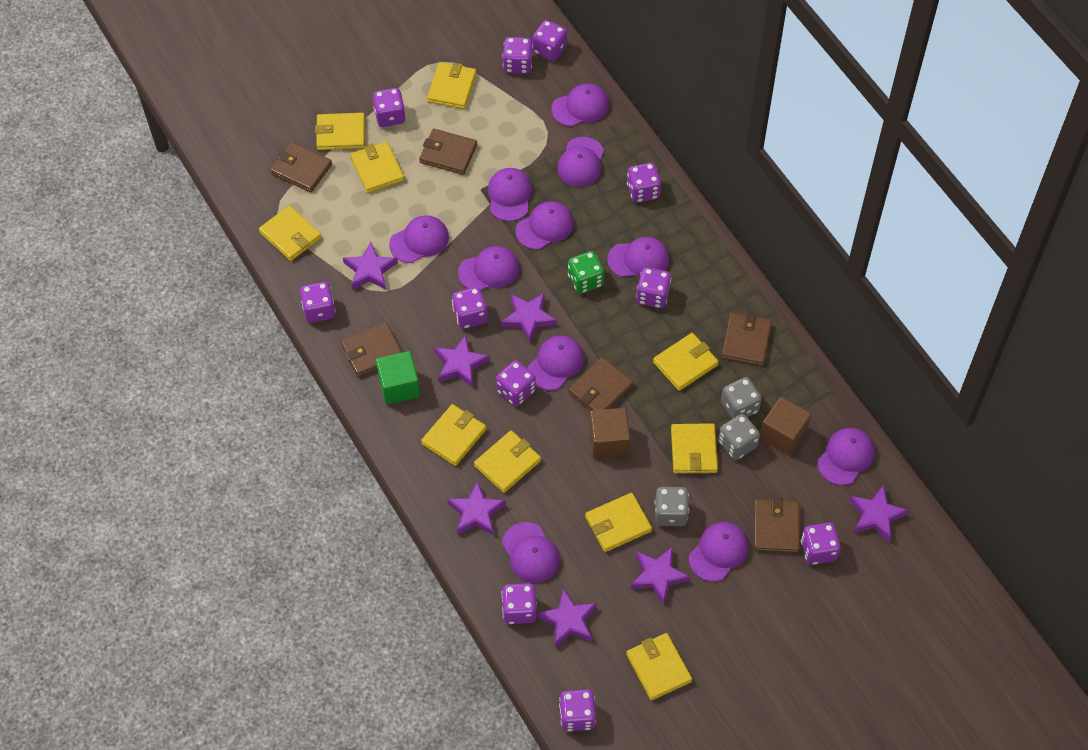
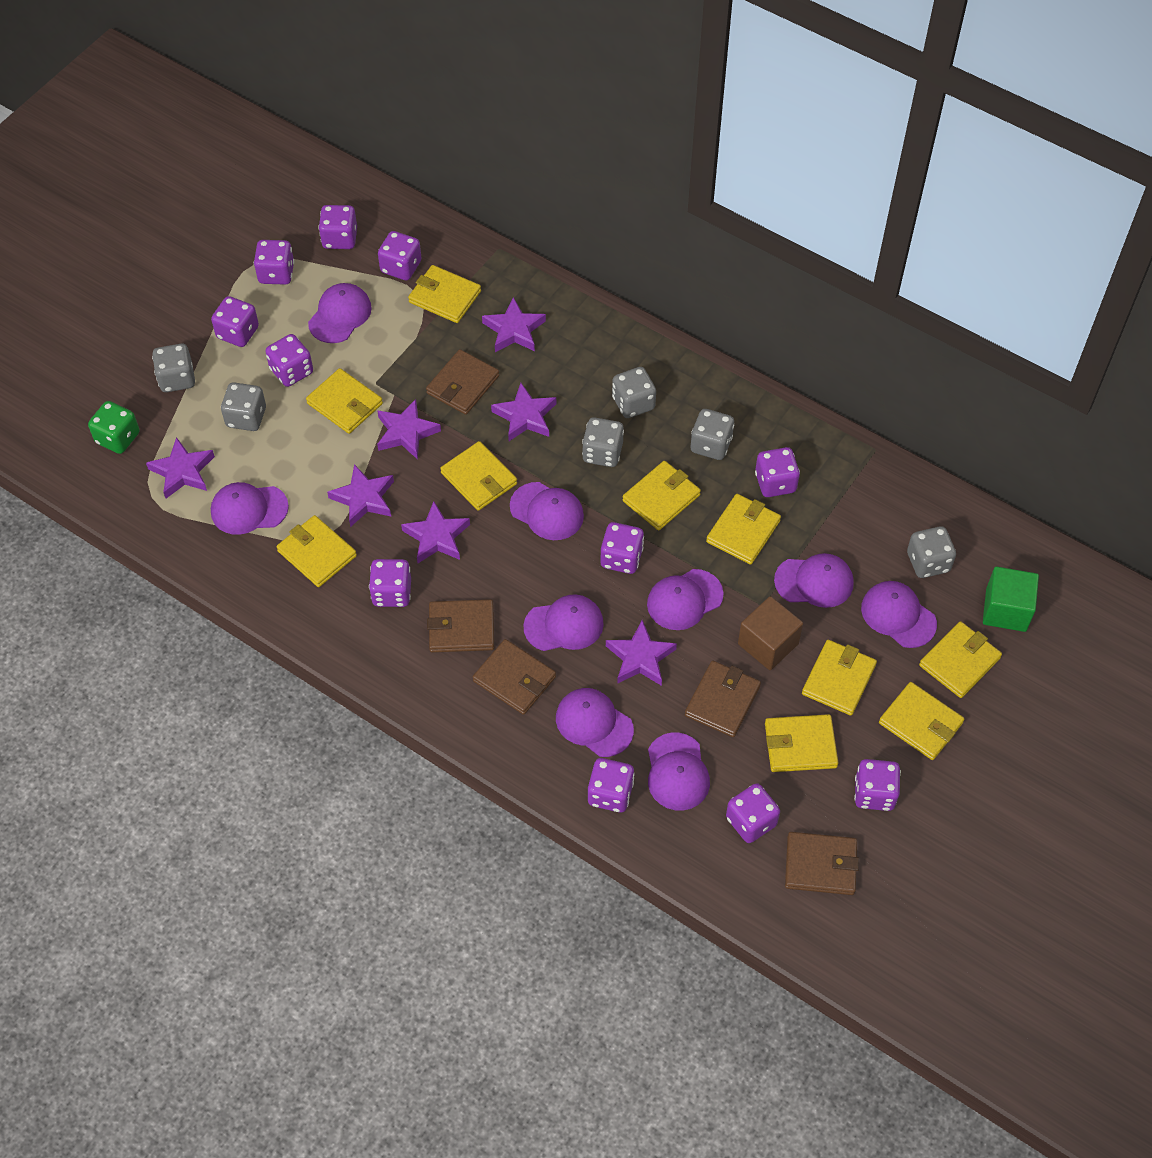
brown cube: 2 -> 1
brown wallet: 6 -> 5
grey dice: 3 -> 6
purple cap: 11 -> 9

